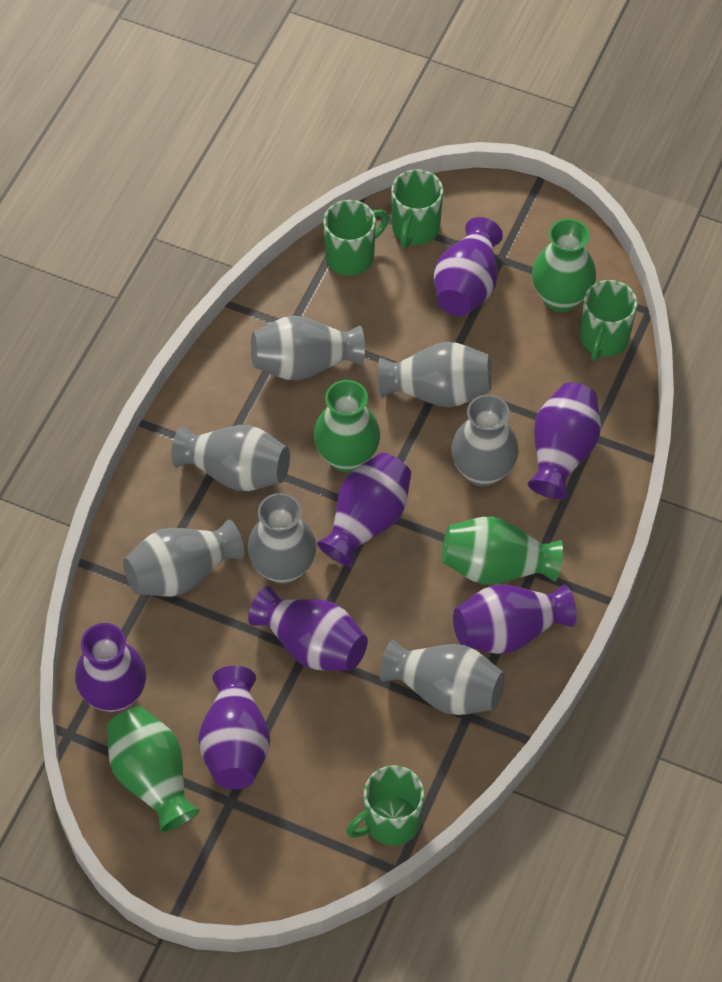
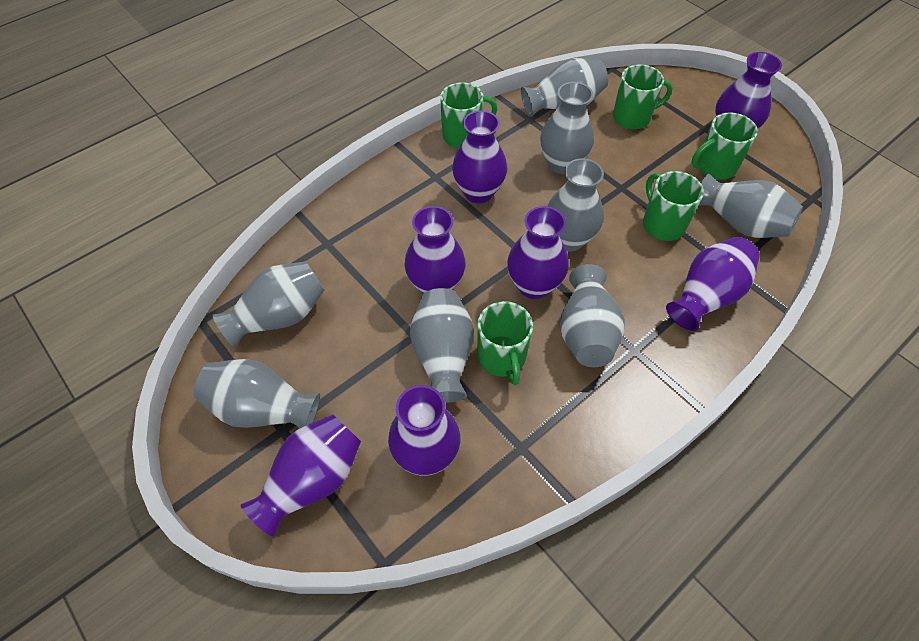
green mug: 4 -> 5
green vase: 4 -> 0
grey vase: 7 -> 8

